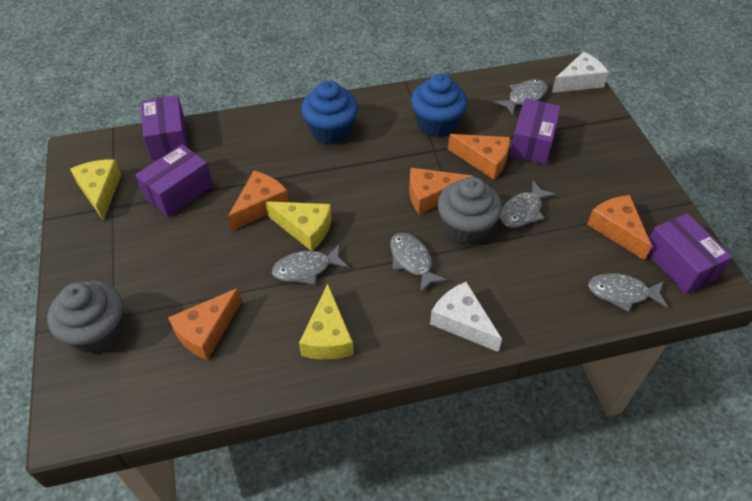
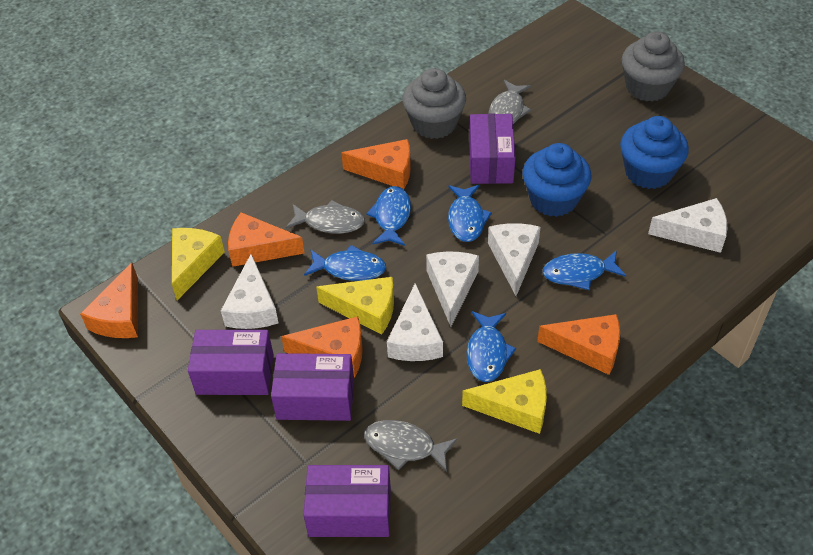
blue fish: 0 -> 5
grey fish: 5 -> 3
white cheese: 2 -> 5

